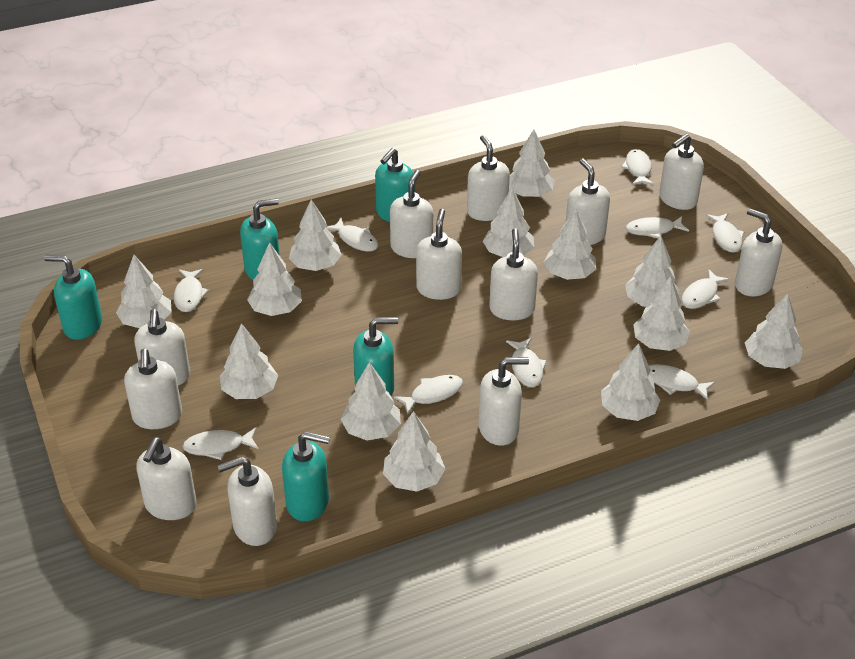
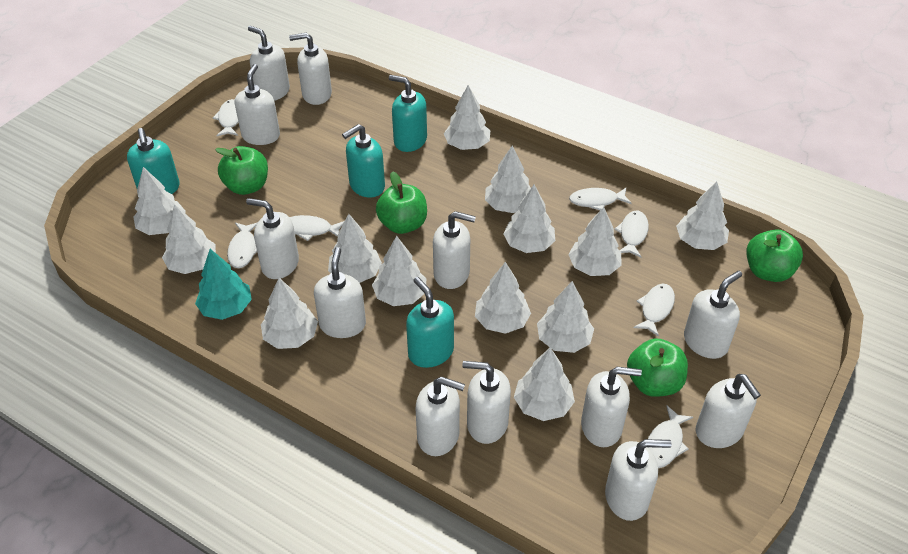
green apple: 0 -> 4
turquoise soap dispenser: 5 -> 4
turquoise tree: 0 -> 1
white fish: 10 -> 7

